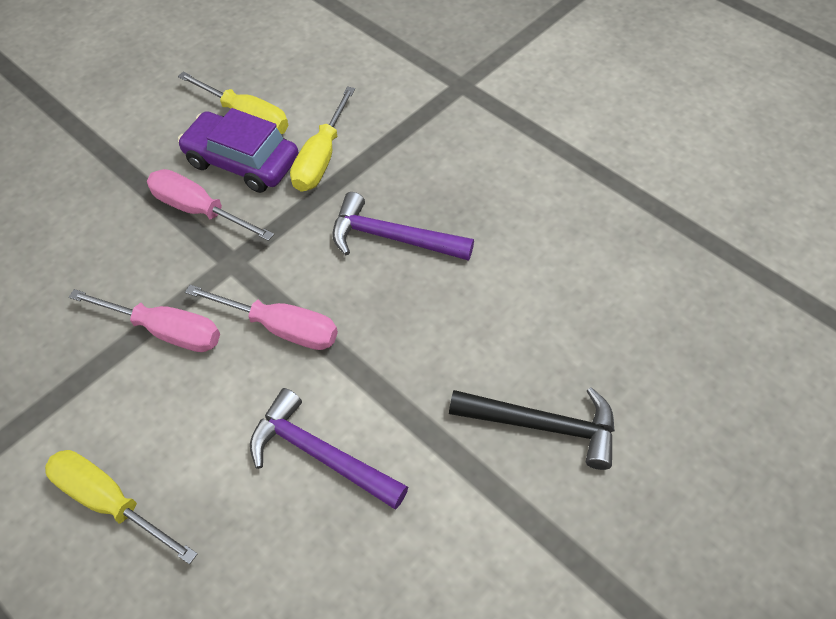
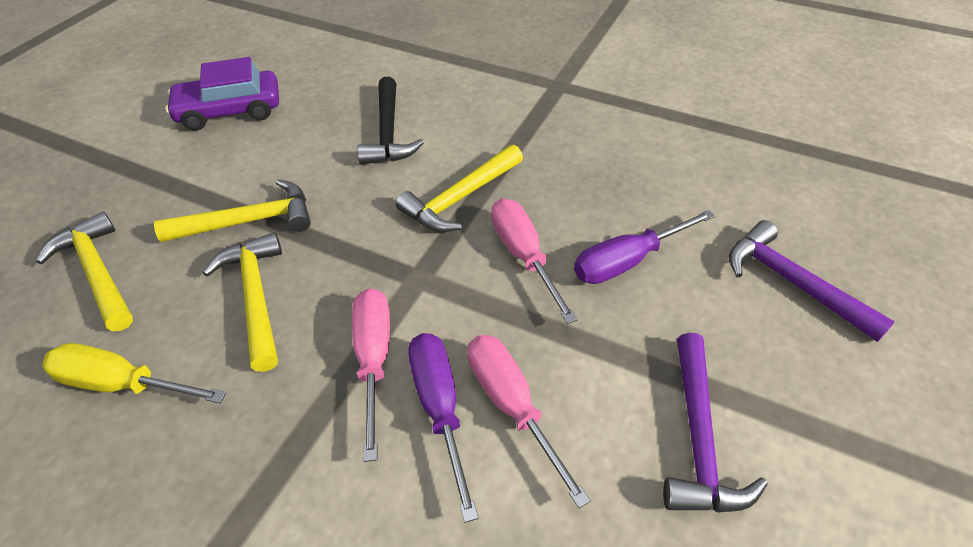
purple screwdriver: 0 -> 2
yellow hammer: 0 -> 4
yellow screwdriver: 3 -> 1

